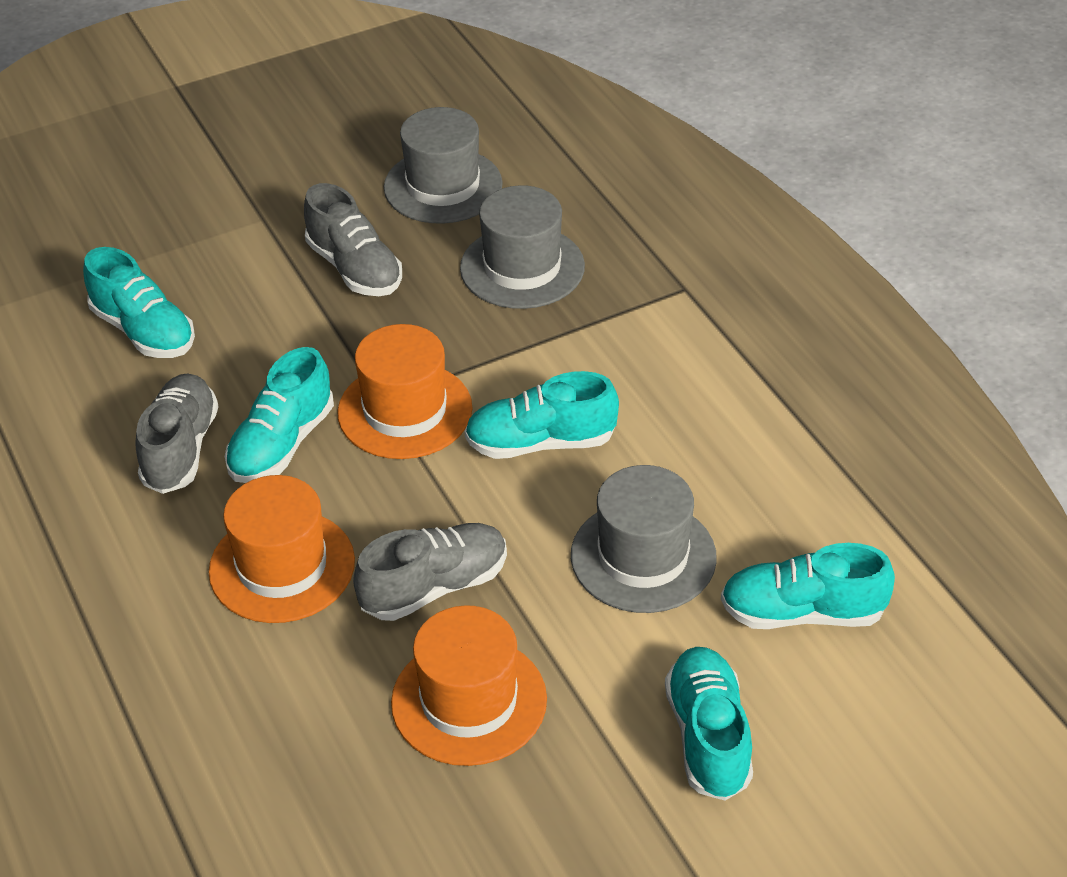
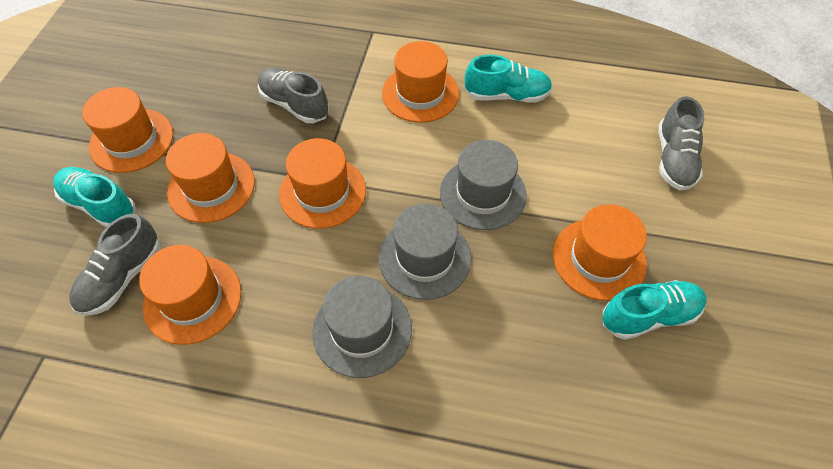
orange hat: 3 -> 6
turquoise shoe: 5 -> 3

